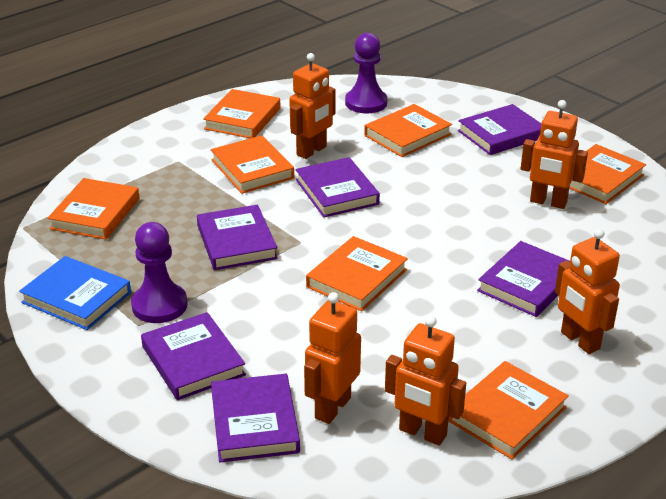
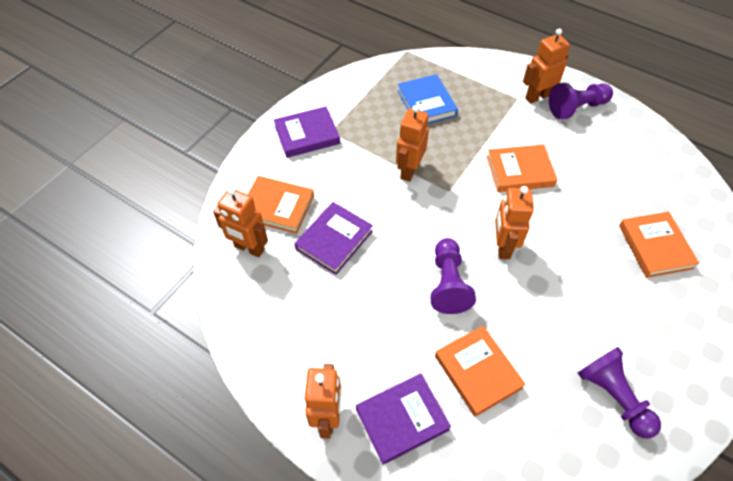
orange book: 7 -> 4
purple book: 6 -> 3
purple pawn: 2 -> 3

